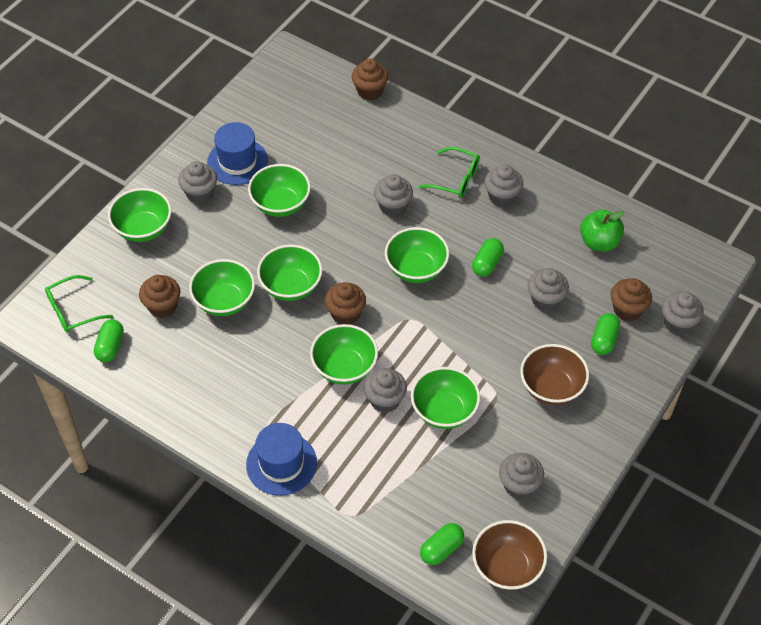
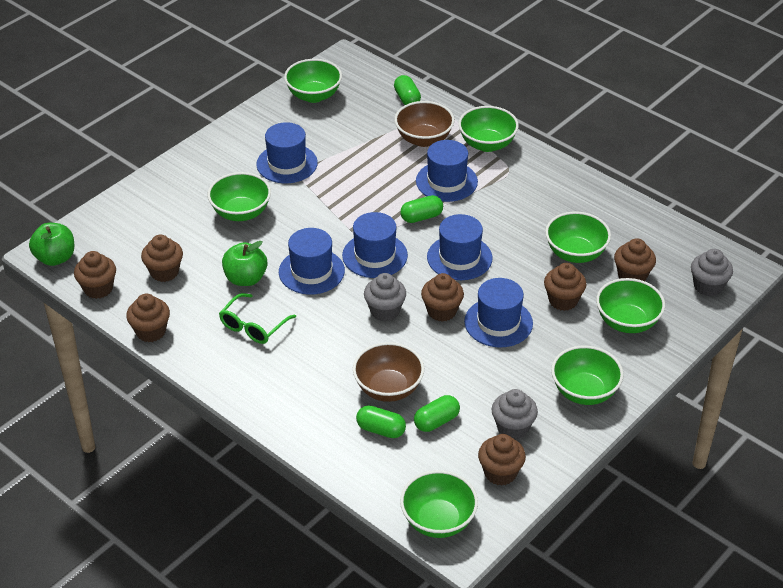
blue hat: 2 -> 6
brown cupcake: 4 -> 7
green apple: 1 -> 2
green glasses: 2 -> 1
grey cupcake: 7 -> 3

